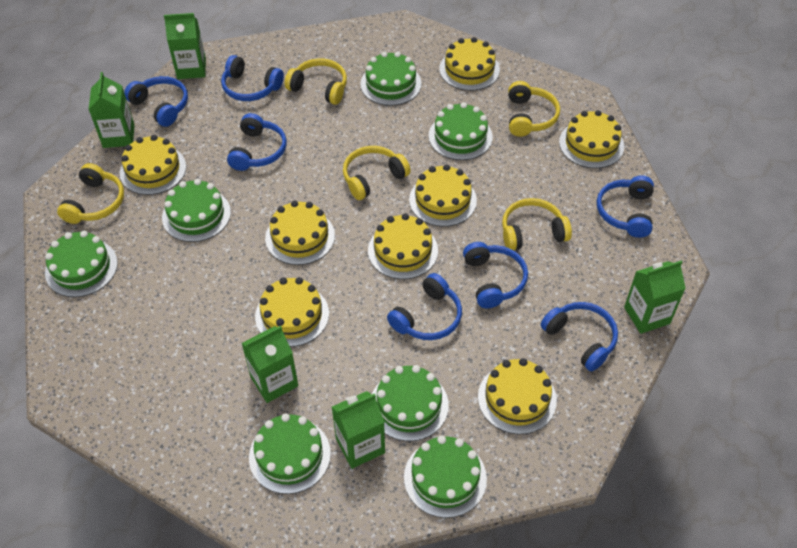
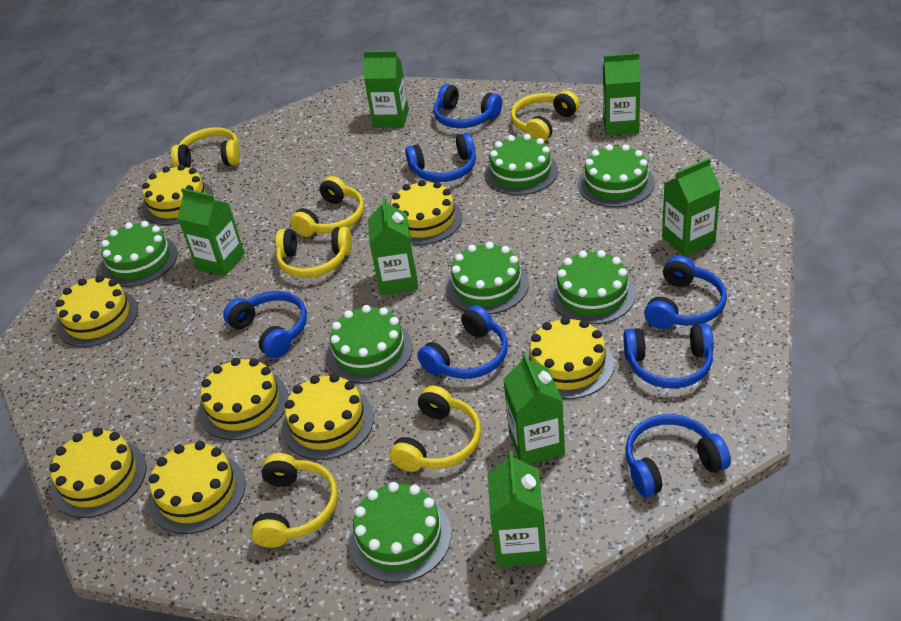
green carton: 5 -> 7
yellow headphones: 5 -> 6

